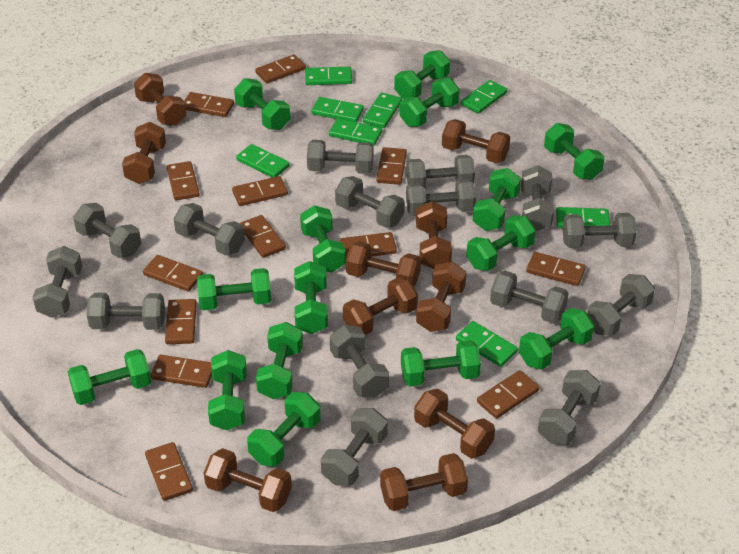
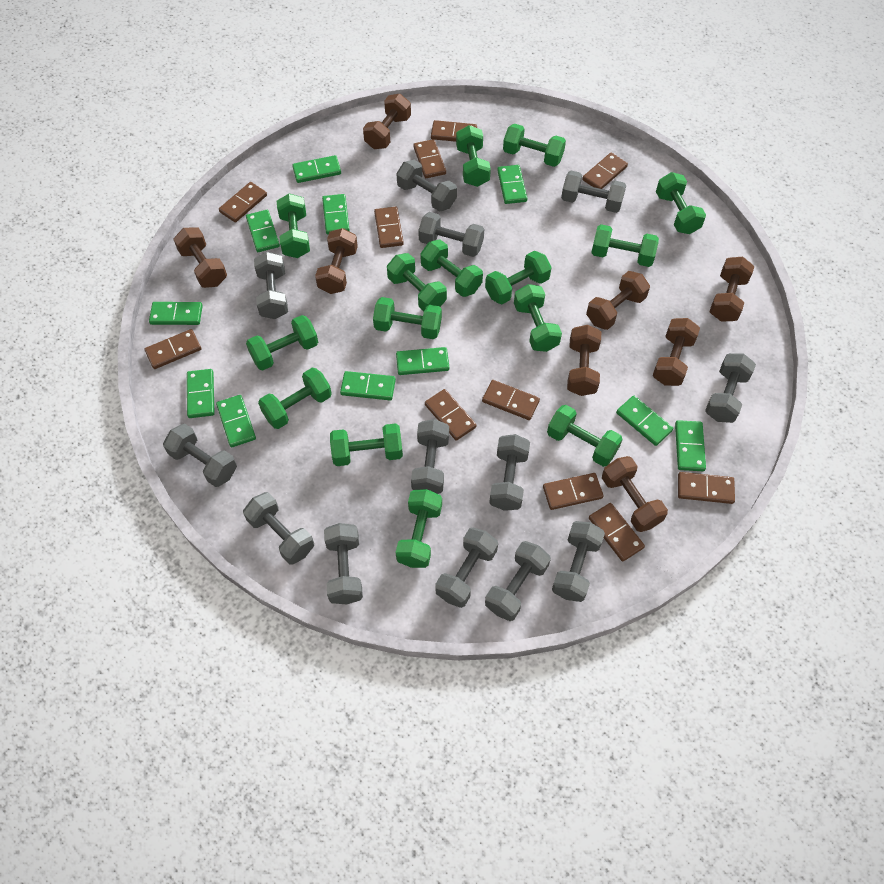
brown domino: 13 -> 11
brown dumbbell: 10 -> 8
green domino: 8 -> 11
grey dumbbell: 15 -> 13

